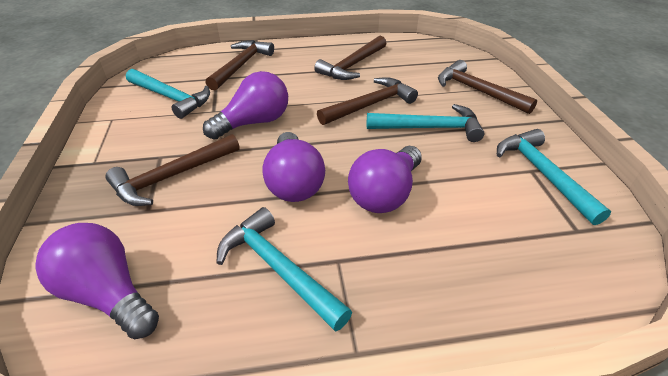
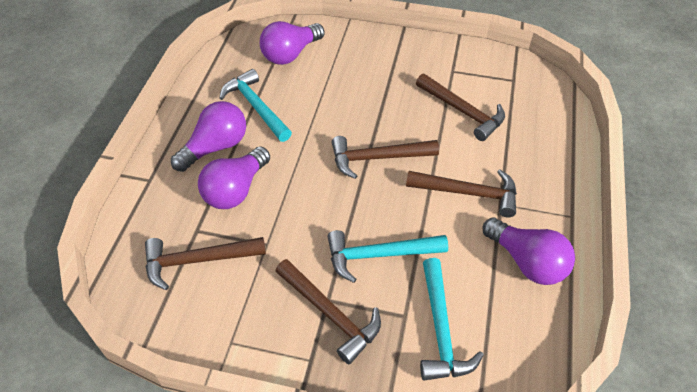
turquoise hammer: 4 -> 3

